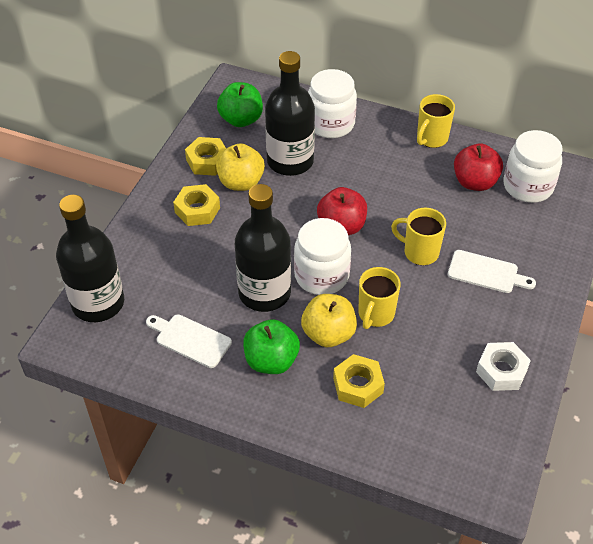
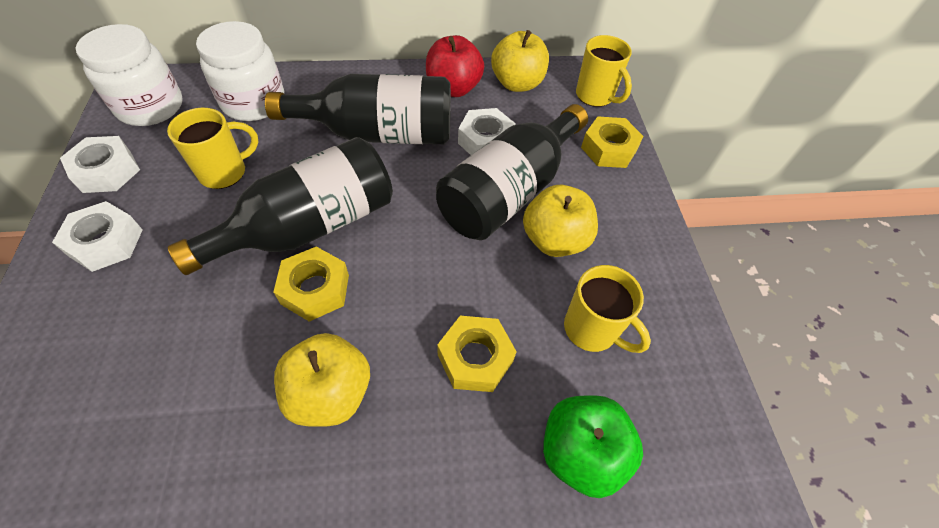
green apple: 2 -> 1
red apple: 2 -> 1
white cutting board: 2 -> 0
white jar: 3 -> 2
white nut: 1 -> 3
yellow apple: 2 -> 3

